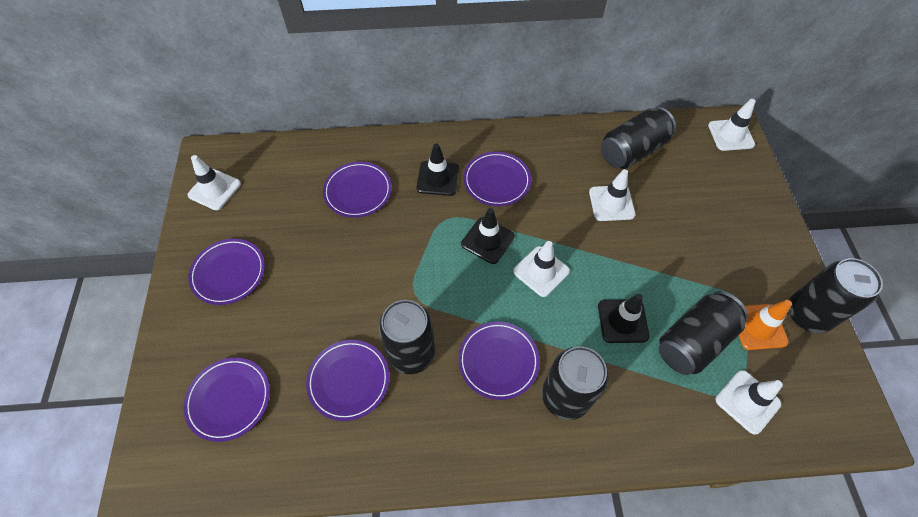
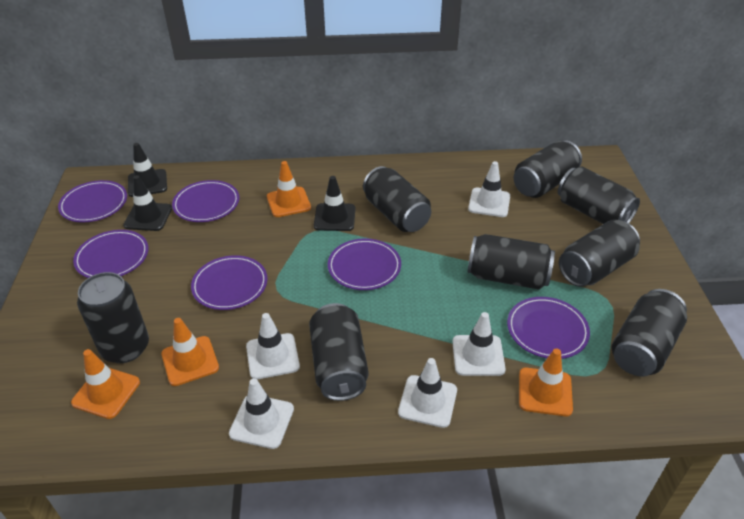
black can: 5 -> 8
orange traffic cone: 1 -> 4

